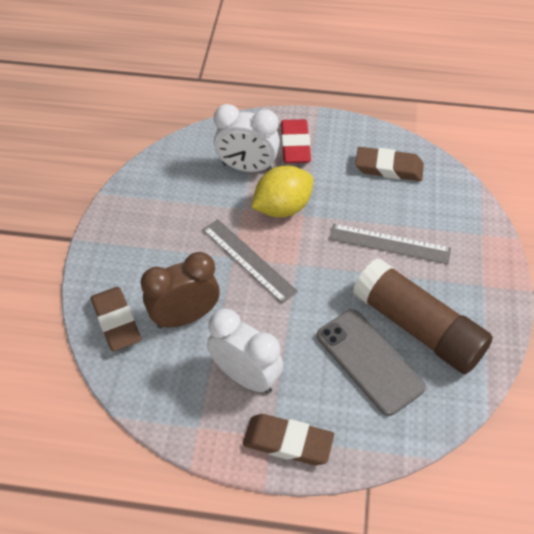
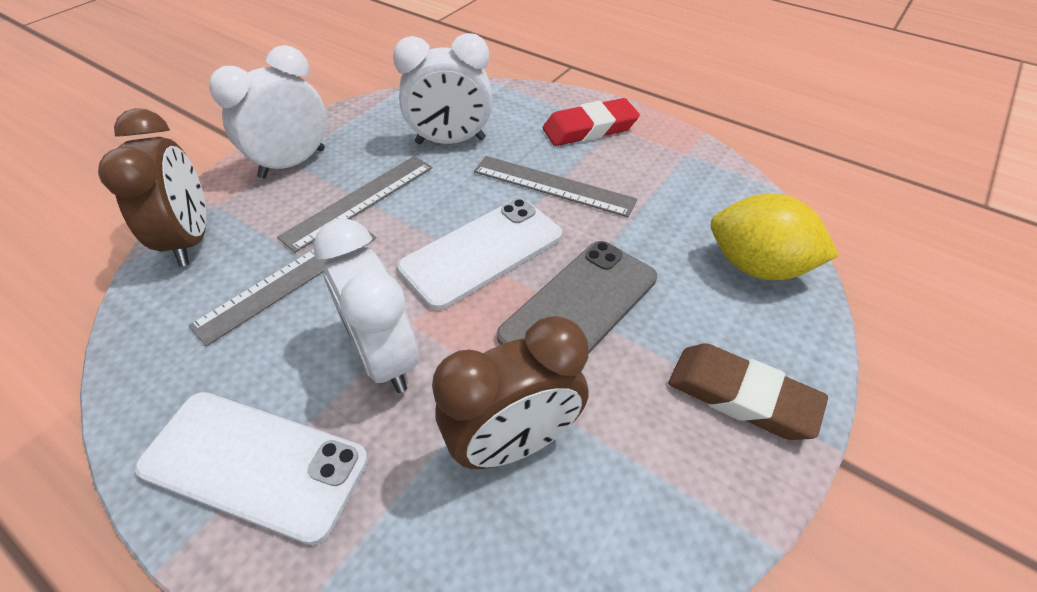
brown clock: 1 -> 2
brown eraser: 3 -> 1
brown glue stick: 1 -> 0
grey ruler: 2 -> 3
white clock: 2 -> 3
white phone: 0 -> 2

